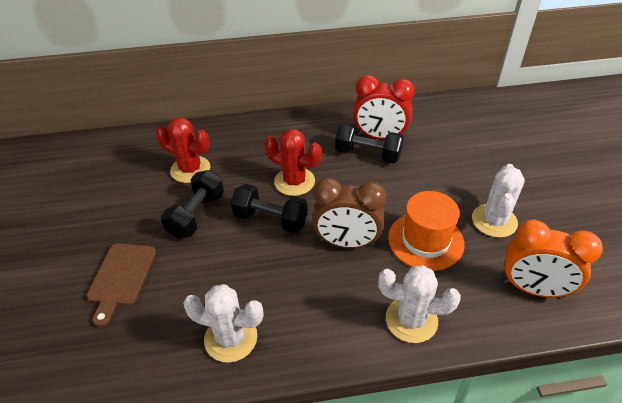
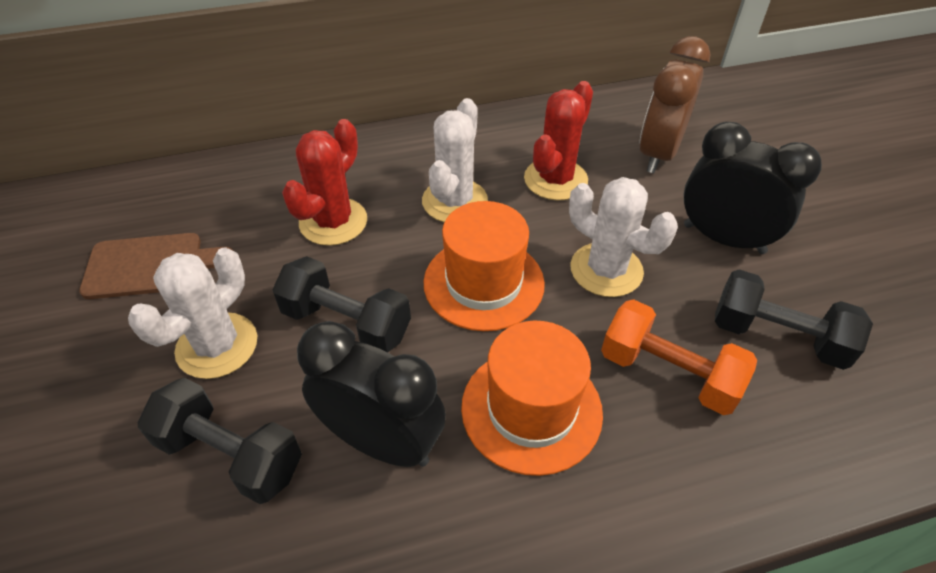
black clock: 0 -> 2
orange clock: 1 -> 0
orange dumbbell: 0 -> 1
orange hat: 1 -> 2
red clock: 1 -> 0

